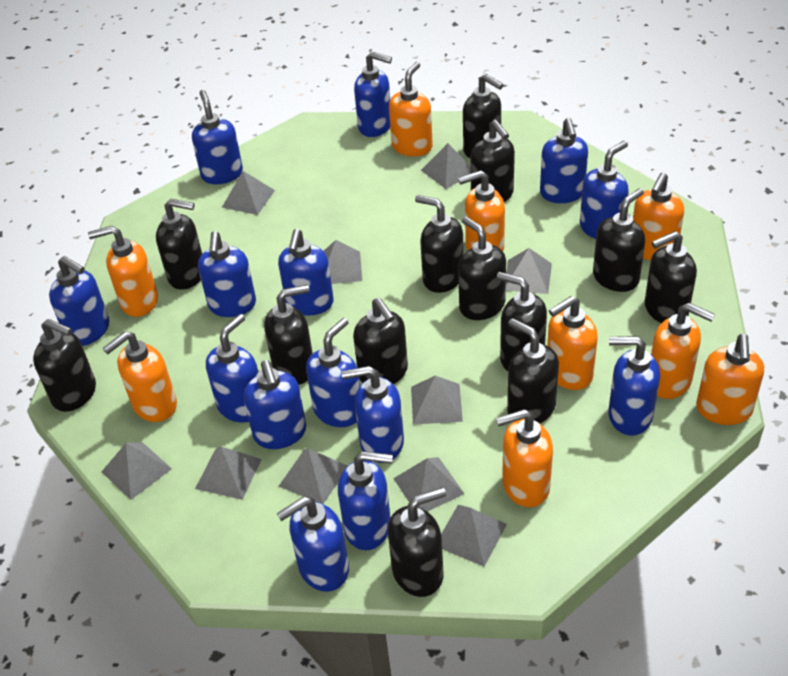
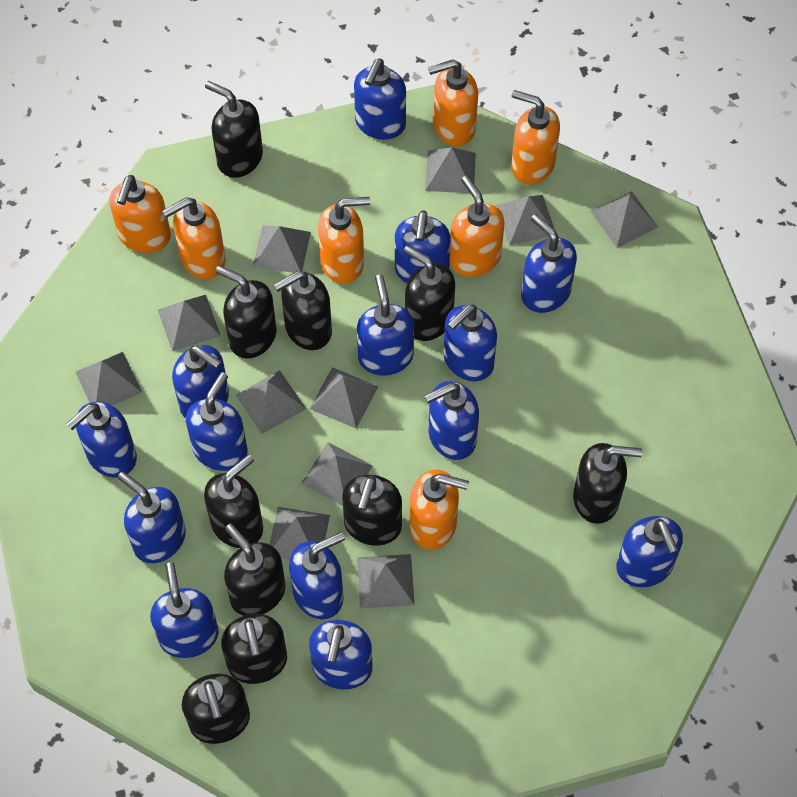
black soap dispenser: 13 -> 10
grey pyramid: 10 -> 11
orange soap dispenser: 9 -> 7

